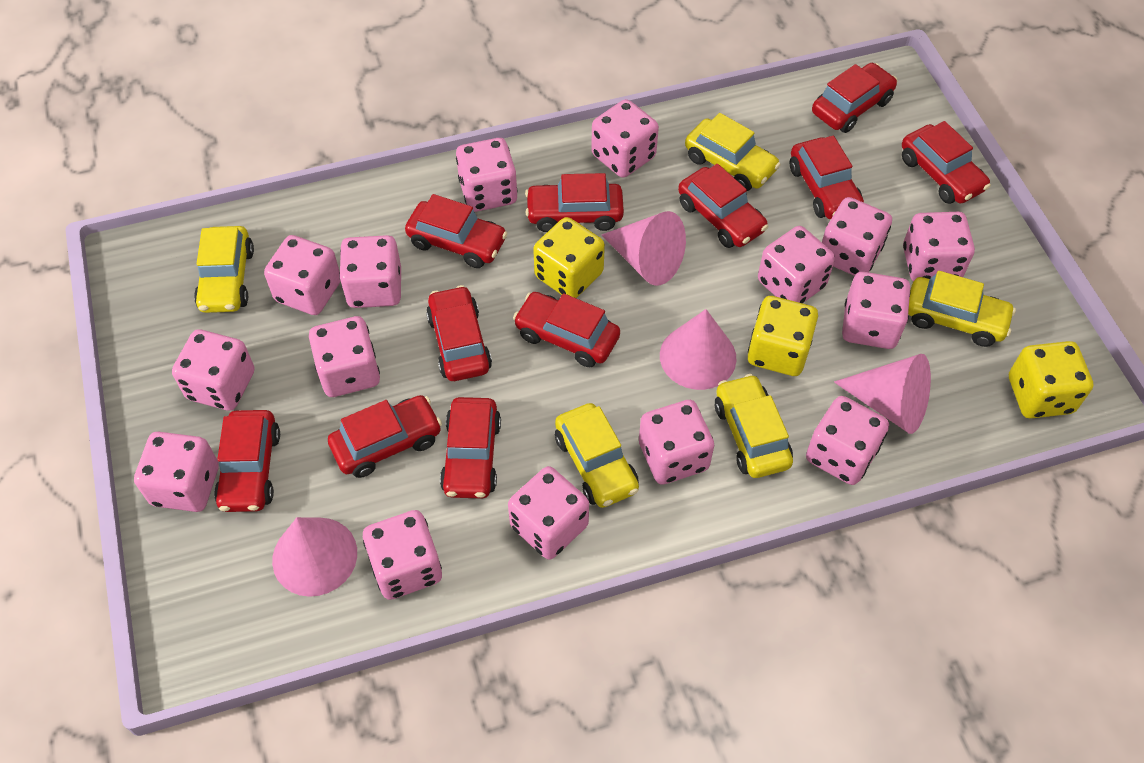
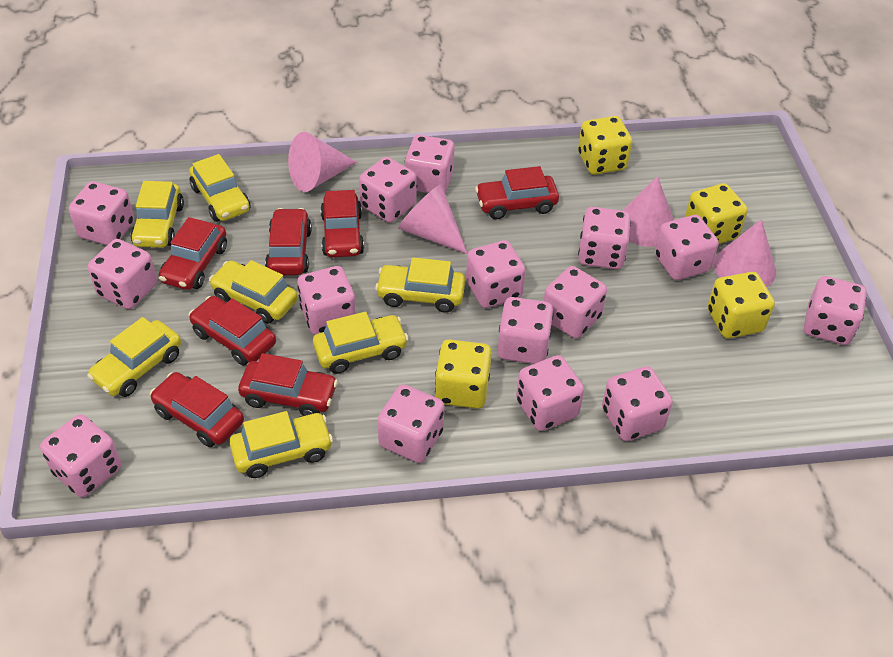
red car: 11 -> 7
yellow car: 5 -> 7
yellow dice: 3 -> 4

